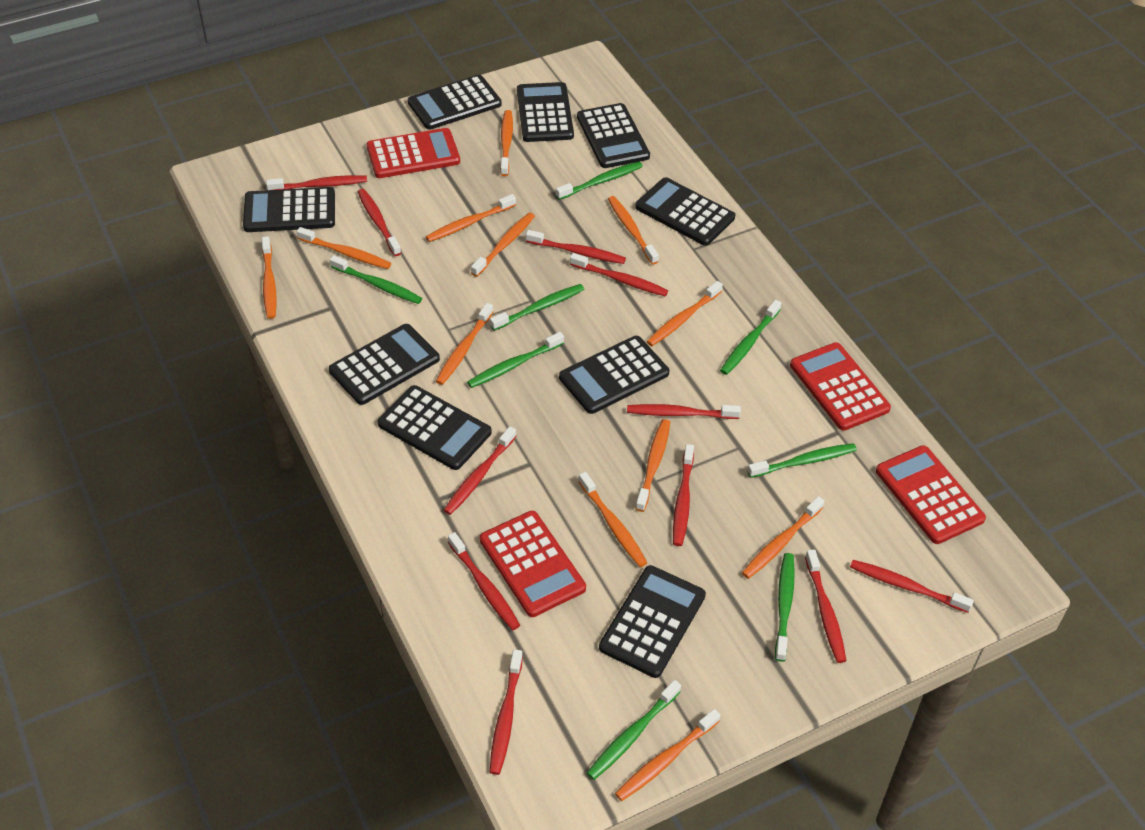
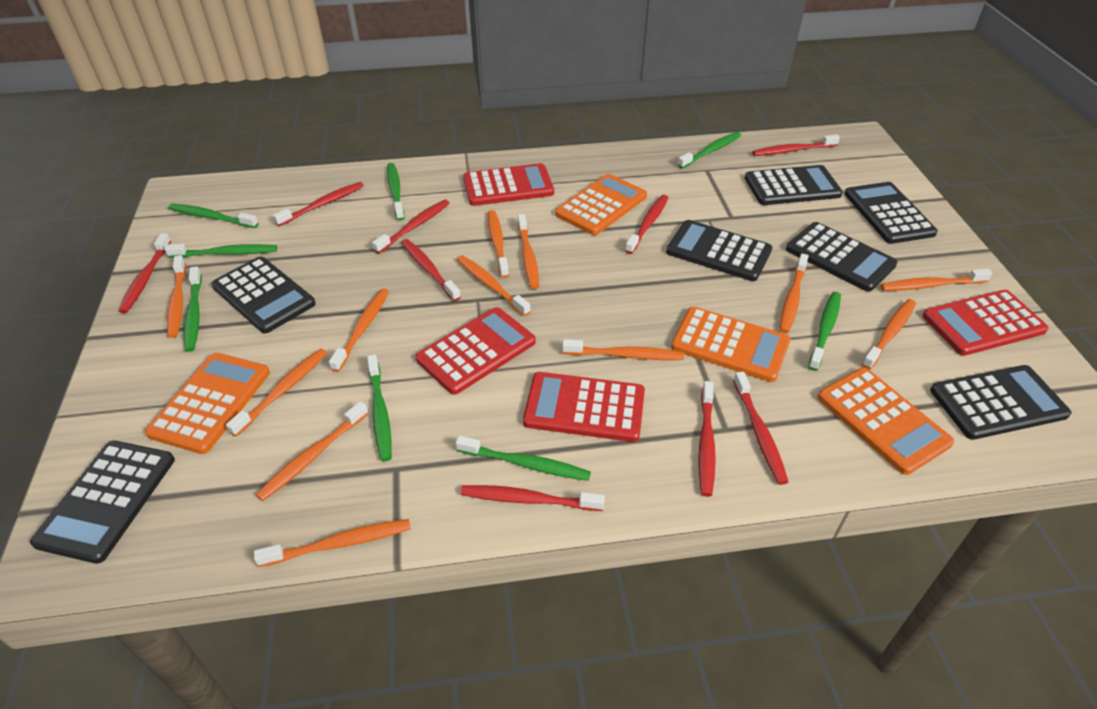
black calculator: 9 -> 7
orange calculator: 0 -> 4
red toothbrush: 11 -> 9

